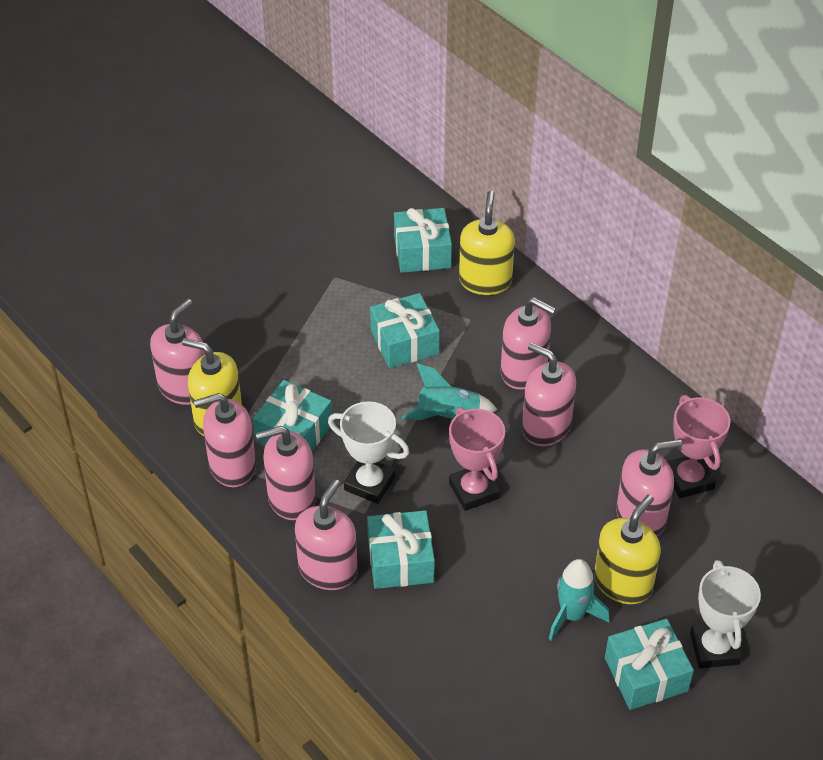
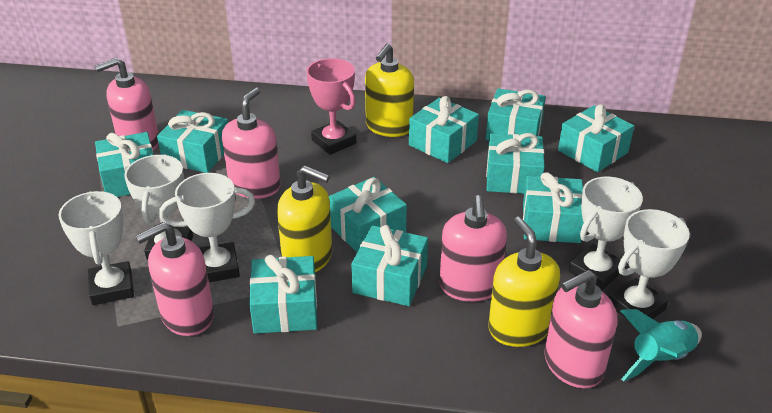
pink soap dispenser: 7 -> 5
pink trophy: 2 -> 1
turquoise gift: 5 -> 10
turquoise rocket: 2 -> 1
white trophy: 2 -> 5

